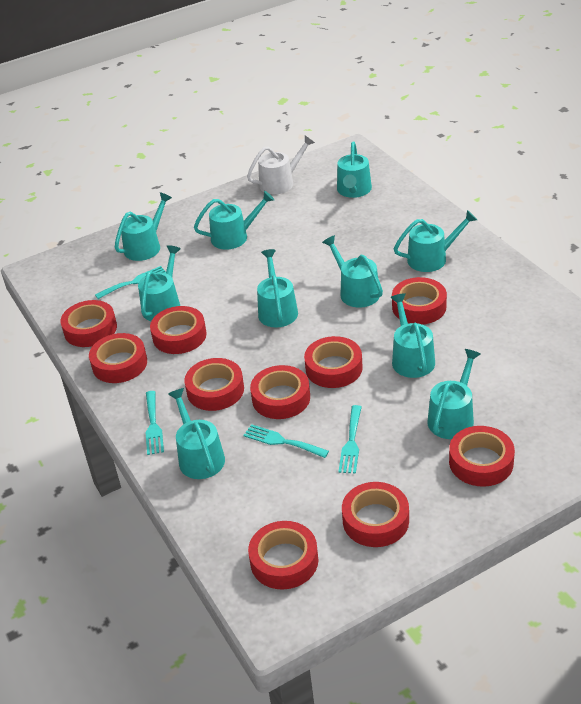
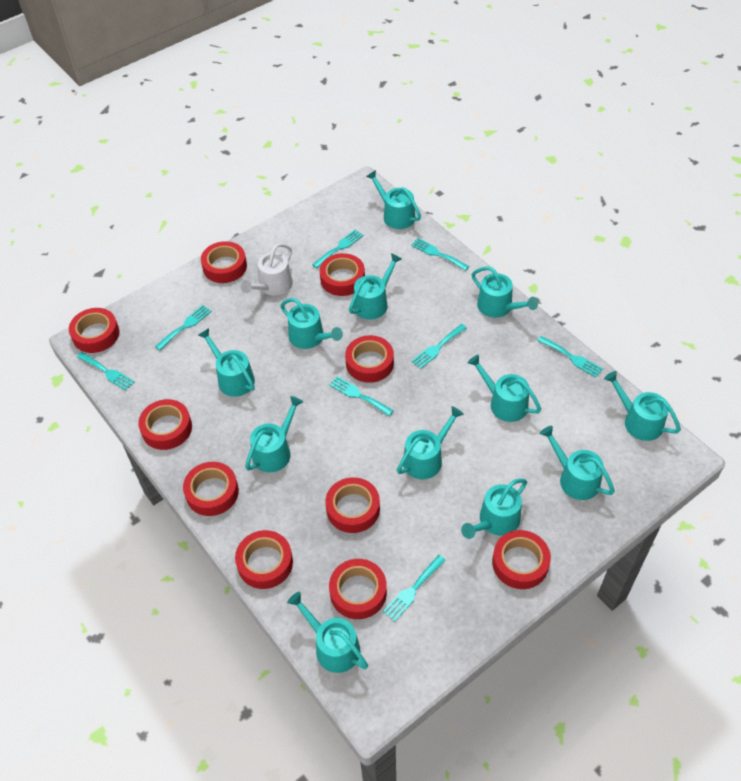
turquoise fork: 4 -> 8
turquoise watering can: 10 -> 12

